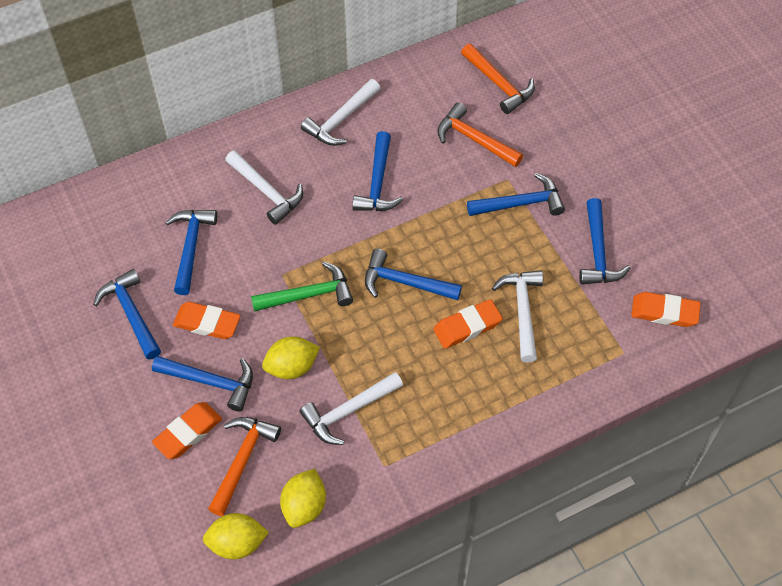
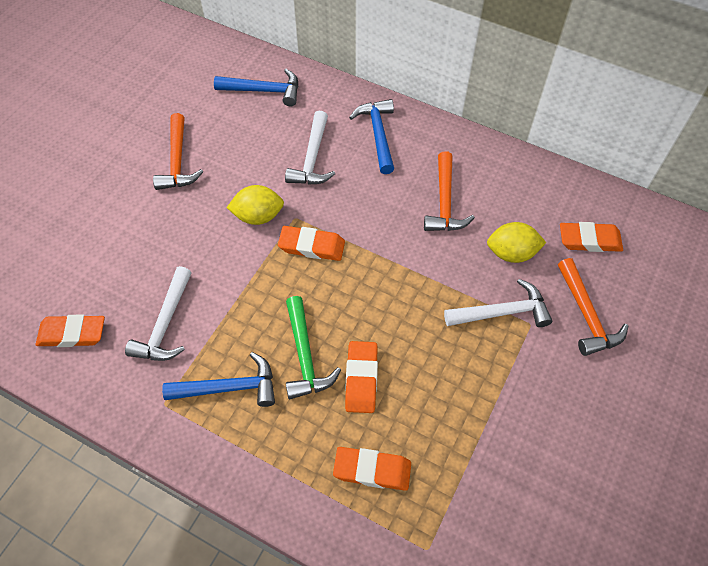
blue hammer: 7 -> 3
orange eraser: 4 -> 5
white hammer: 4 -> 3
yellow lemon: 3 -> 2

